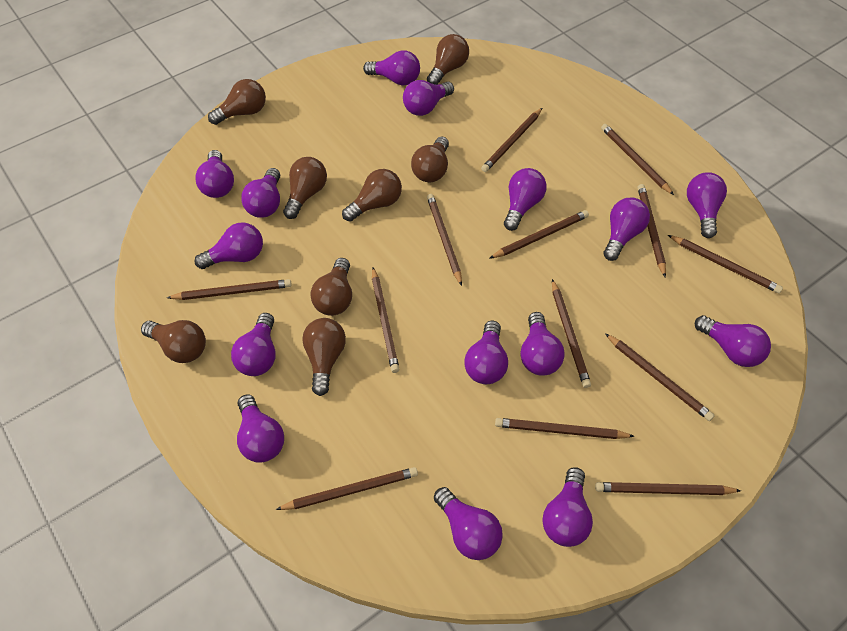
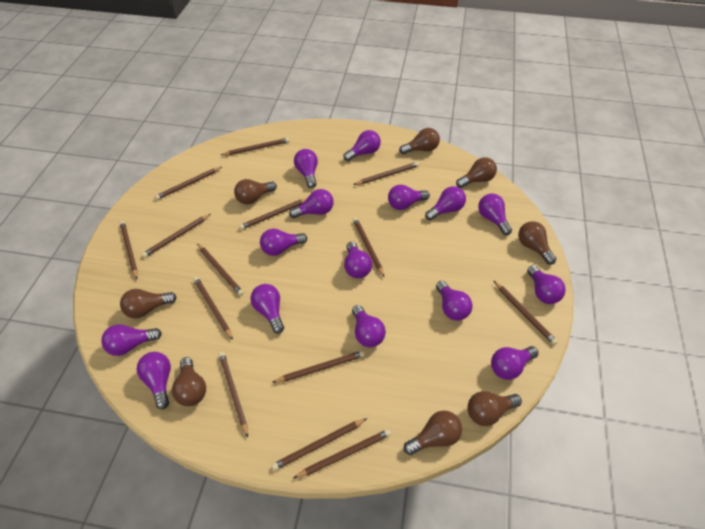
brown pencil: 13 -> 14

